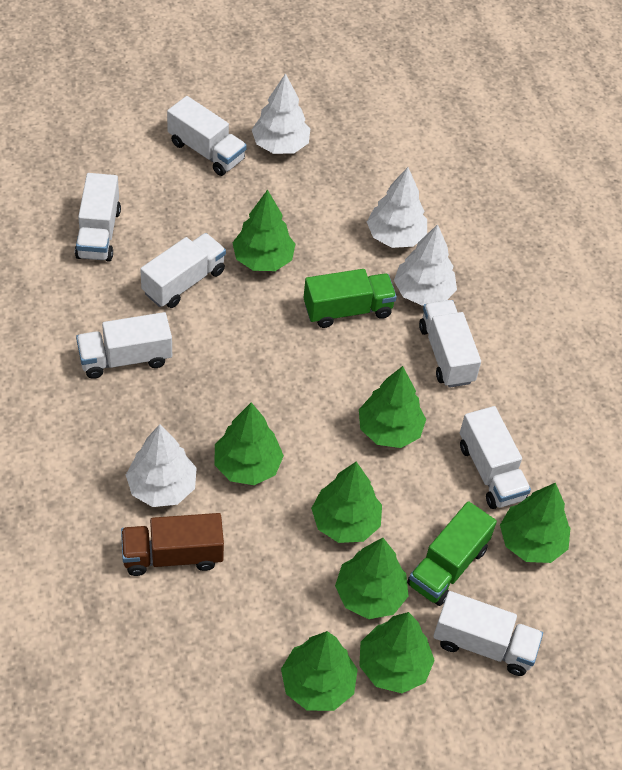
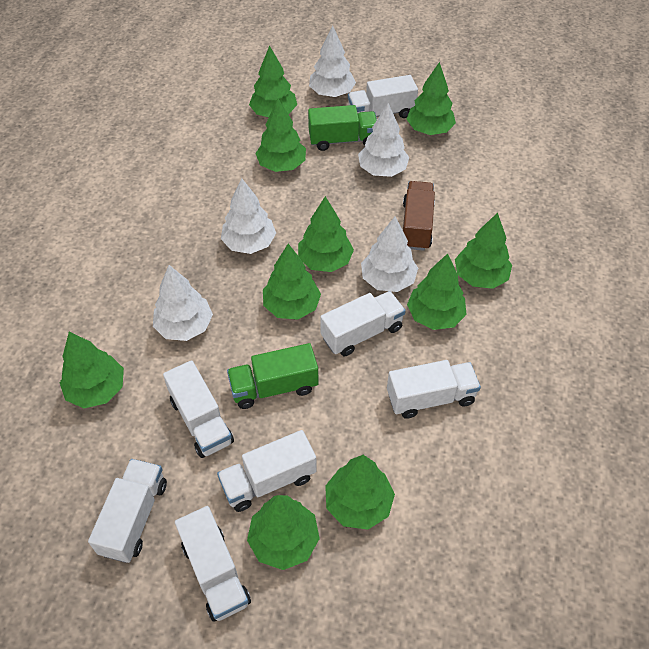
green tree: 8 -> 10
white tree: 4 -> 5

